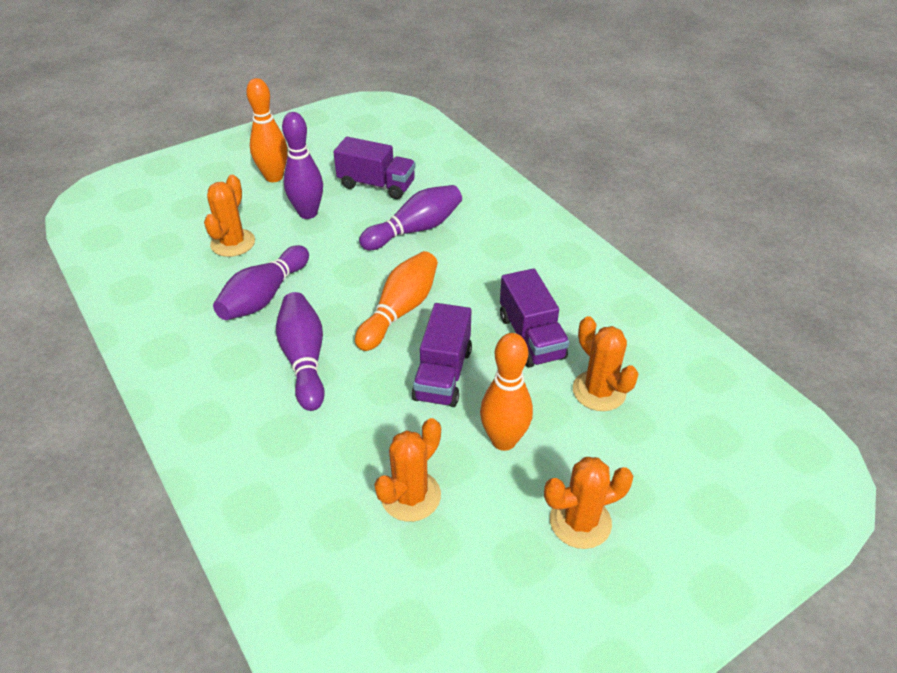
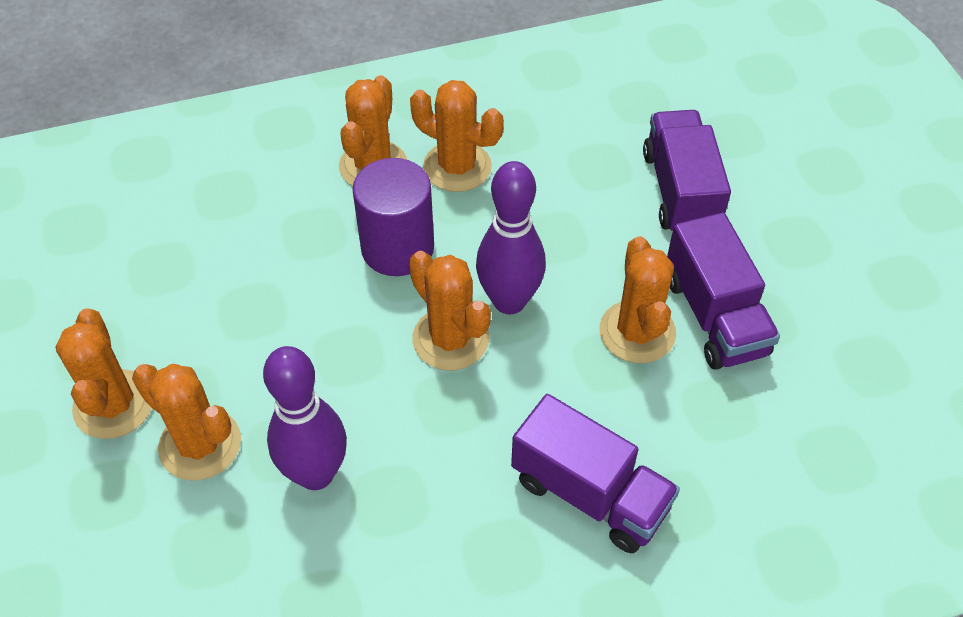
orange bowling pin: 3 -> 0
orange cactus: 4 -> 6
purple bowling pin: 4 -> 2
purple cylinder: 0 -> 1

